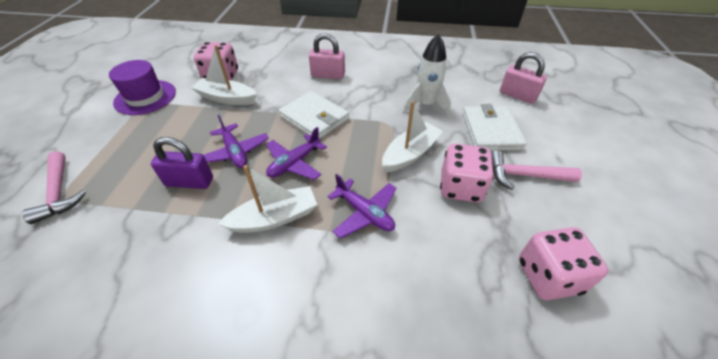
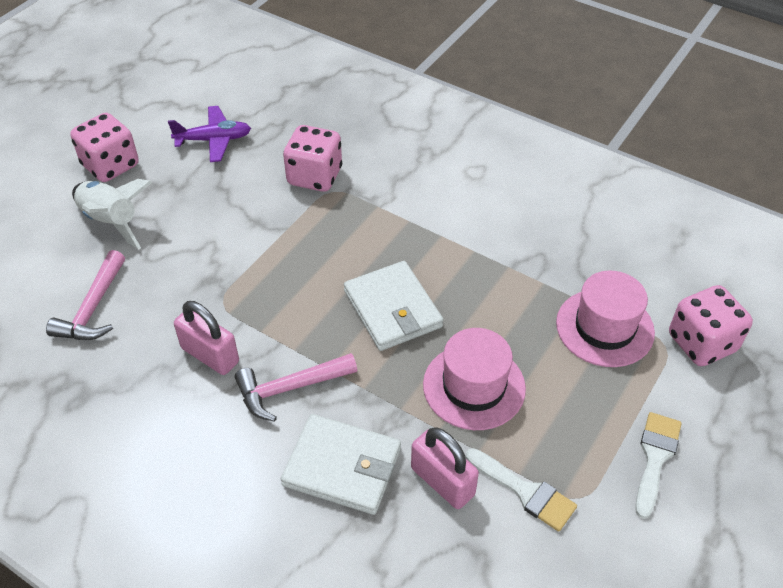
pink hat: 0 -> 2
purple hat: 1 -> 0
purple padlock: 1 -> 0
purple plane: 3 -> 1
white boat: 3 -> 0
white brush: 0 -> 2

